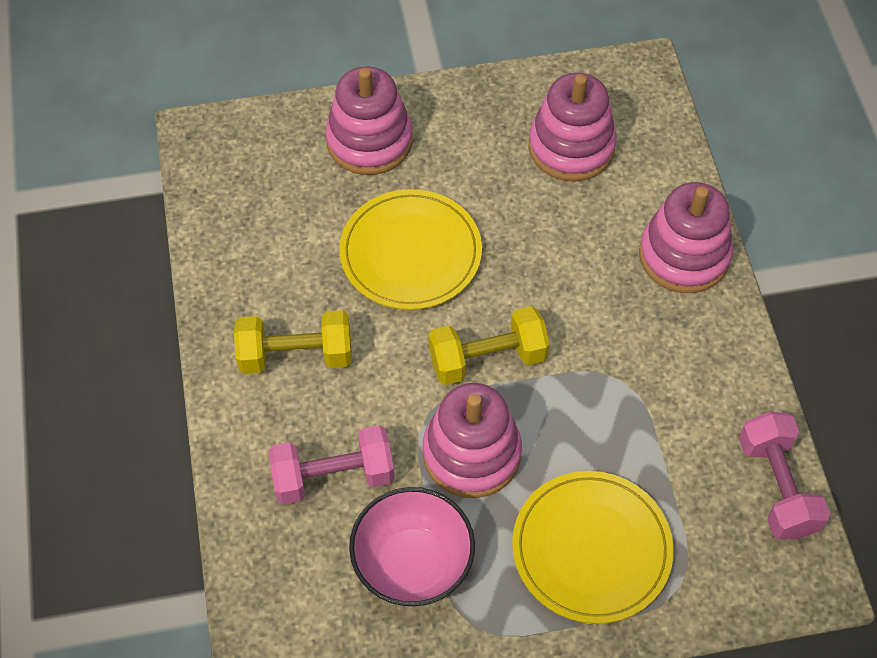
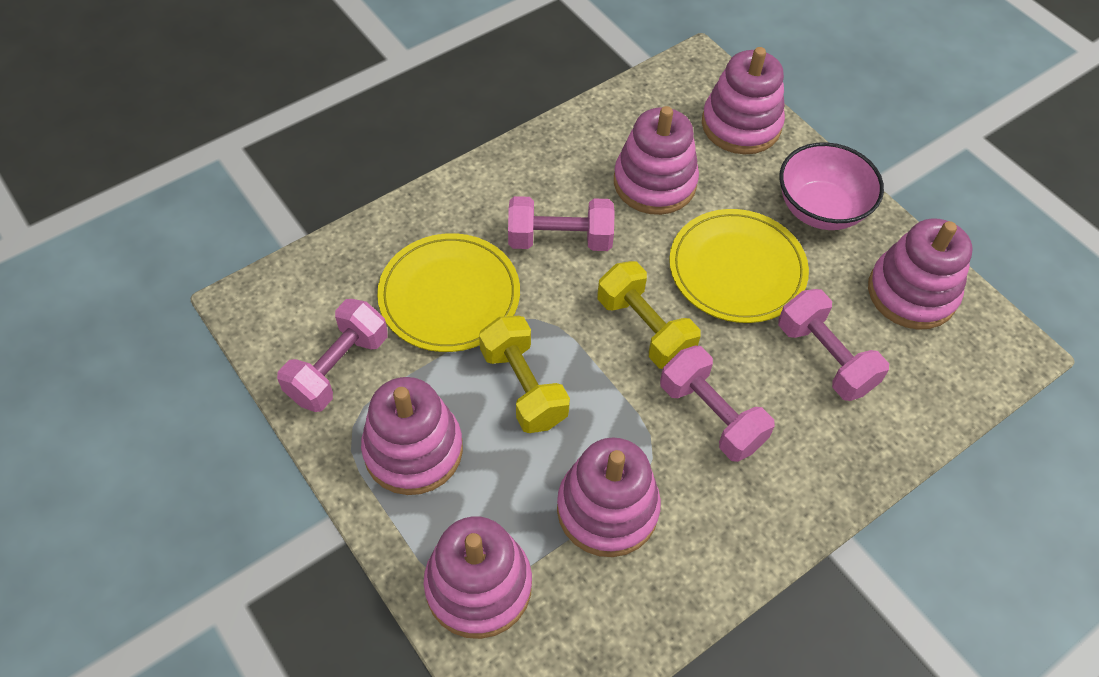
pink dumbbell: 2 -> 4
pink stacking toy: 4 -> 6

